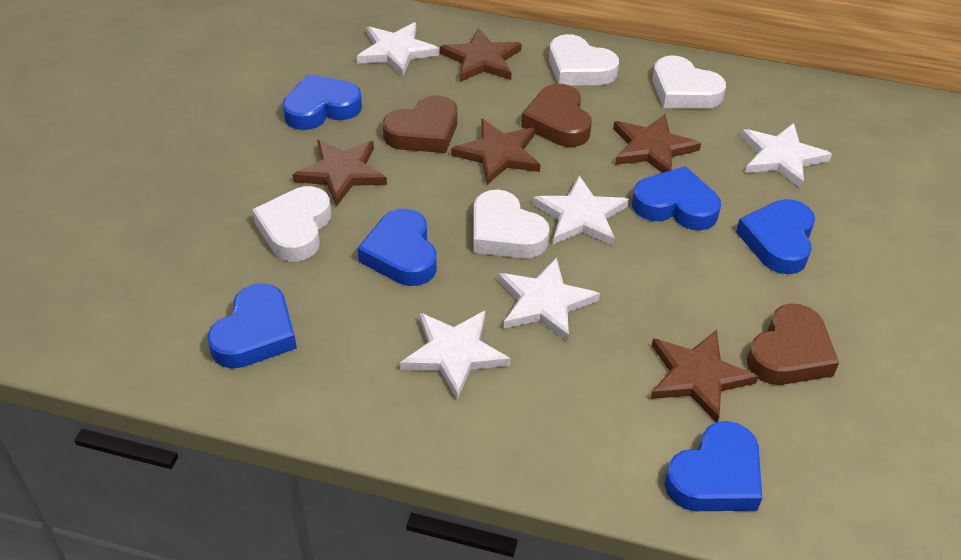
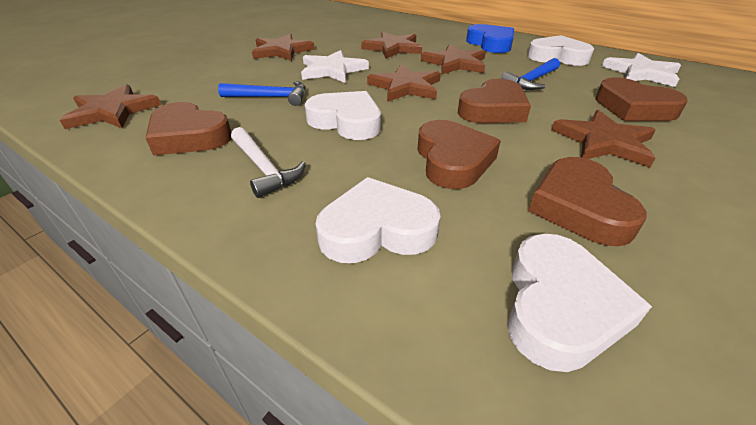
blue hammer: 0 -> 2
blue heart: 6 -> 1
brown heart: 3 -> 5
brown star: 5 -> 6
white hammer: 0 -> 1
white star: 5 -> 2

